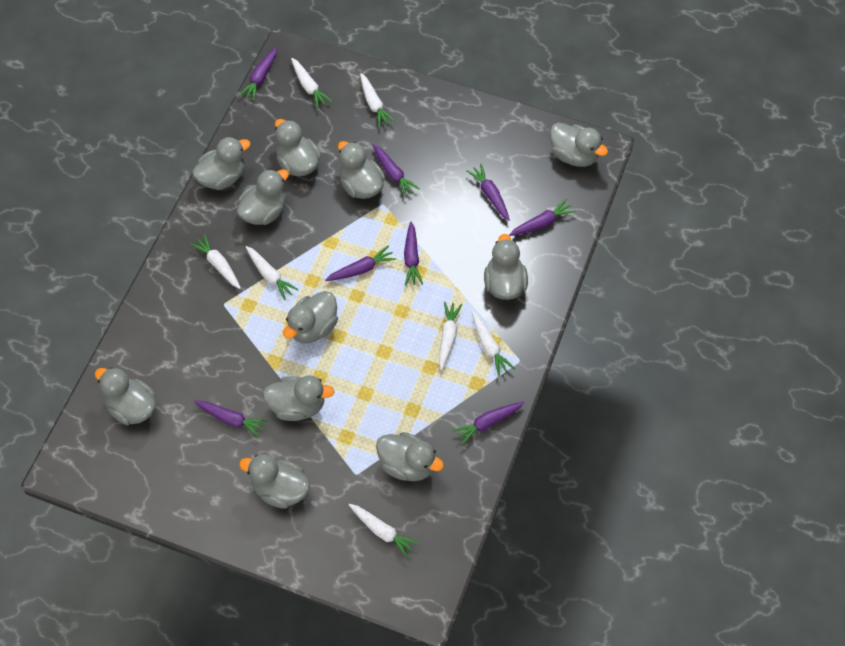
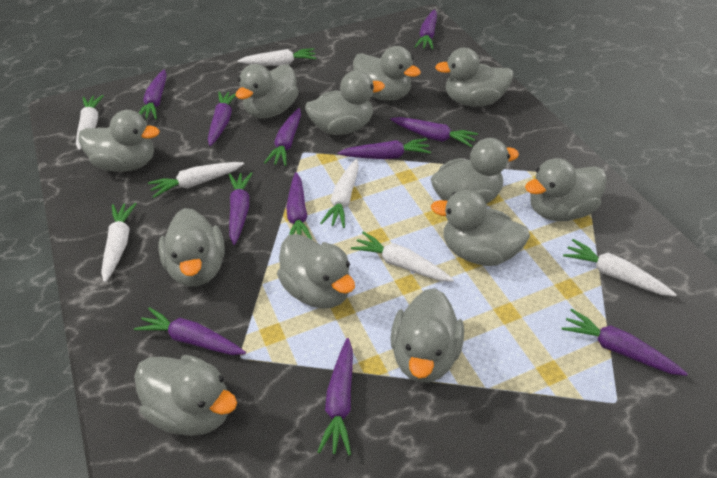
grey duck: 11 -> 12
purple carrot: 8 -> 11

